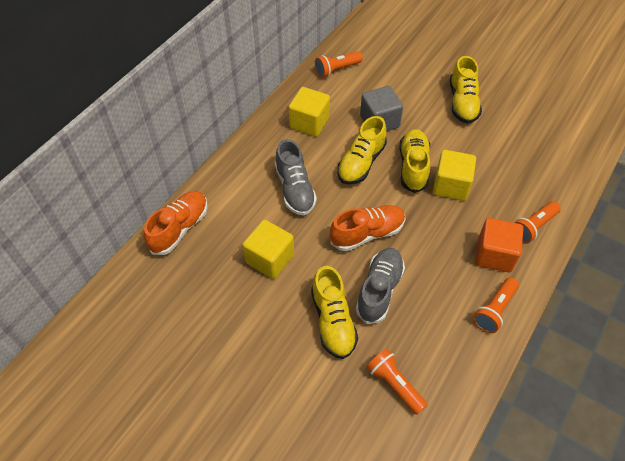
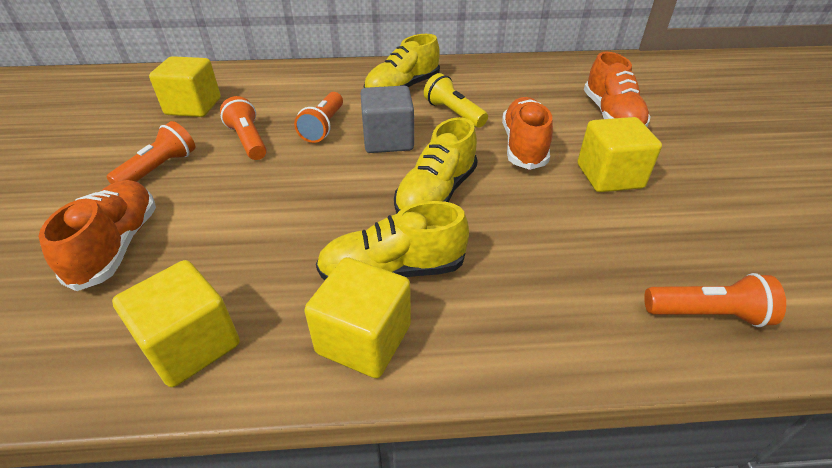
grey shoe: 2 -> 0
orange cube: 1 -> 0
orange shoe: 2 -> 3
yellow cube: 3 -> 4
yellow flashlight: 0 -> 1
yellow shoe: 4 -> 3

